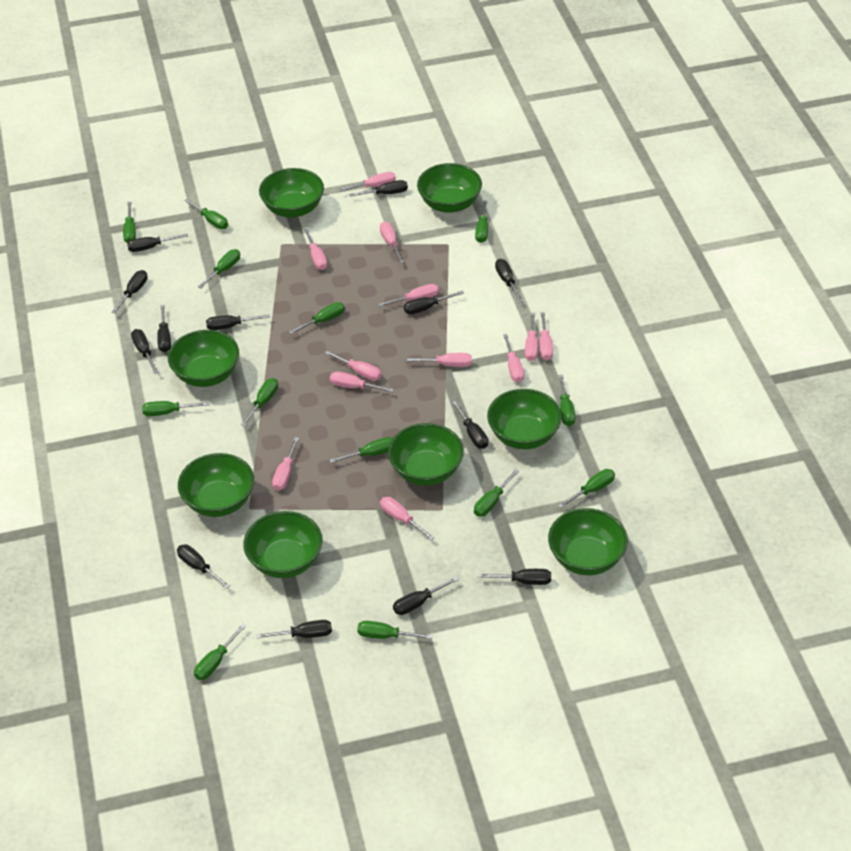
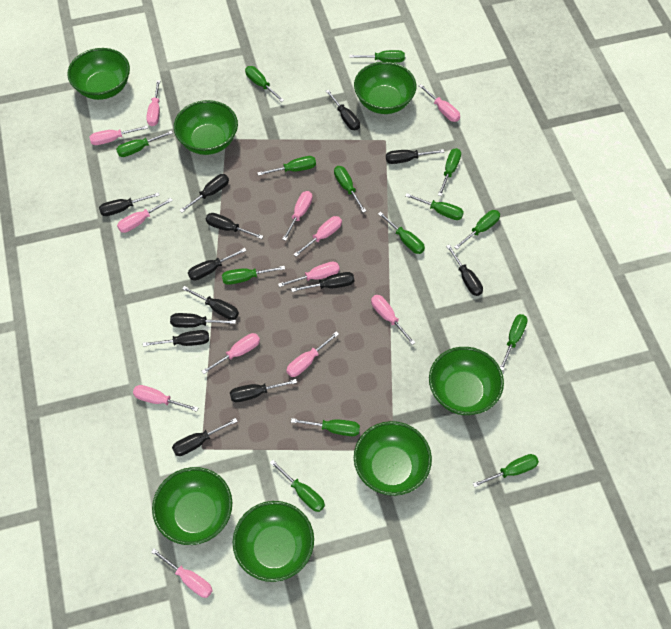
green bowl: 8 -> 7
green screwdriver: 13 -> 14

